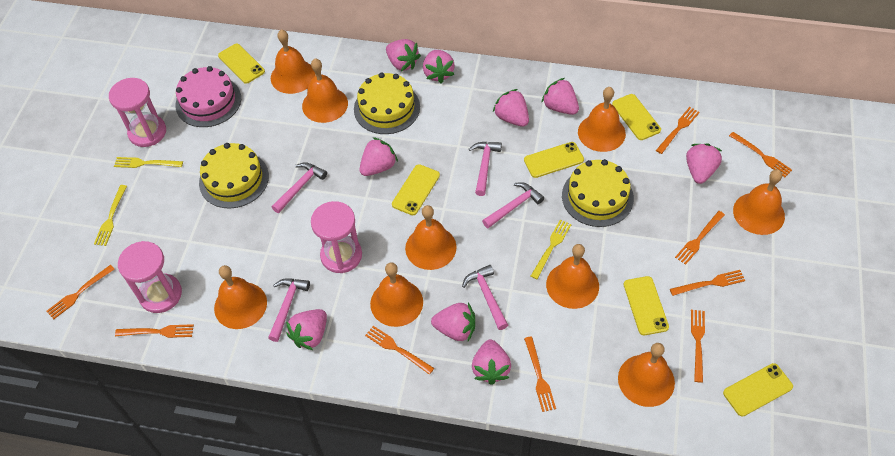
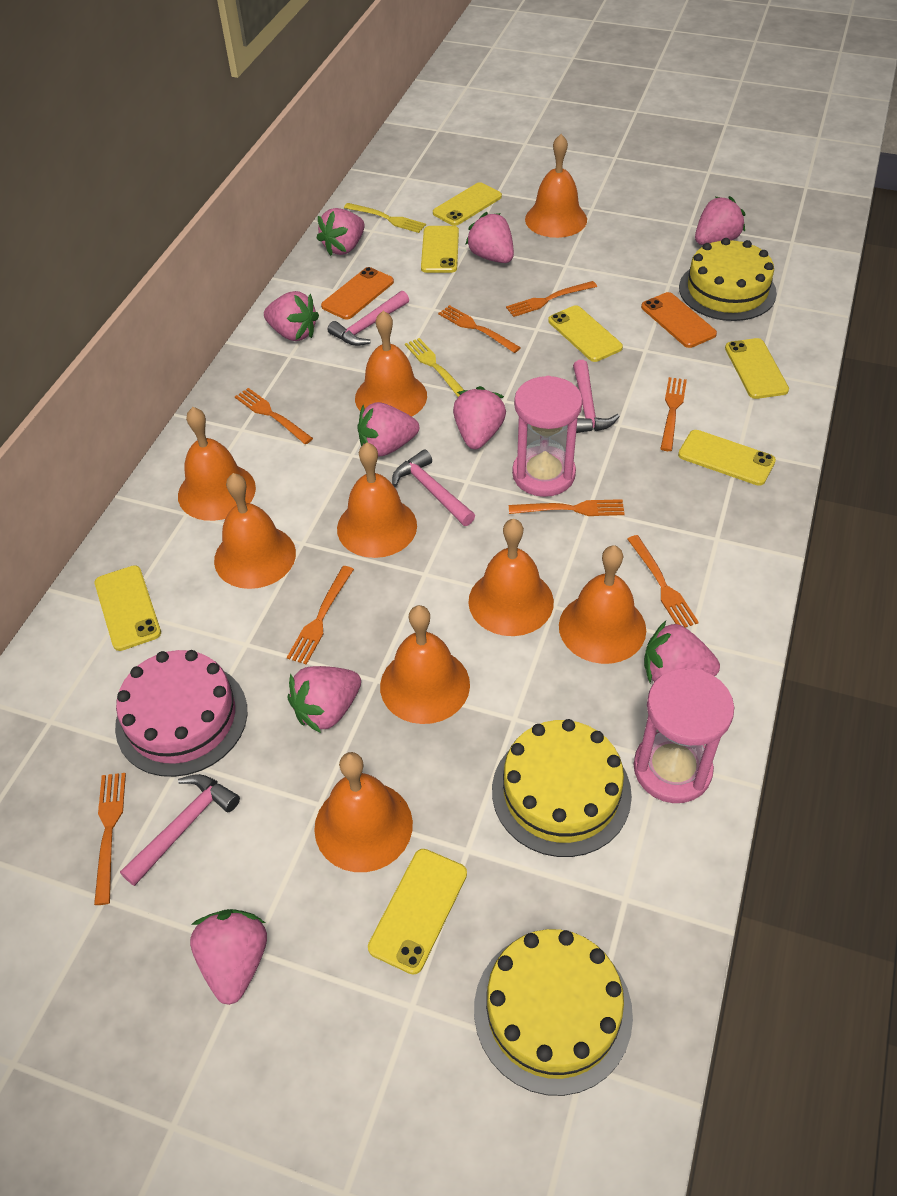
orange fork: 9 -> 8
orange phone: 0 -> 2
pink hammer: 5 -> 4
pink hourglass: 3 -> 2
yellow fork: 3 -> 2
yellow phone: 6 -> 7

